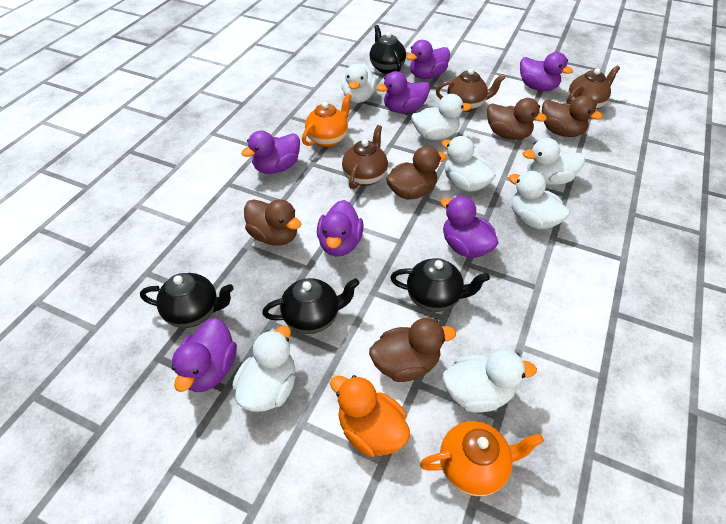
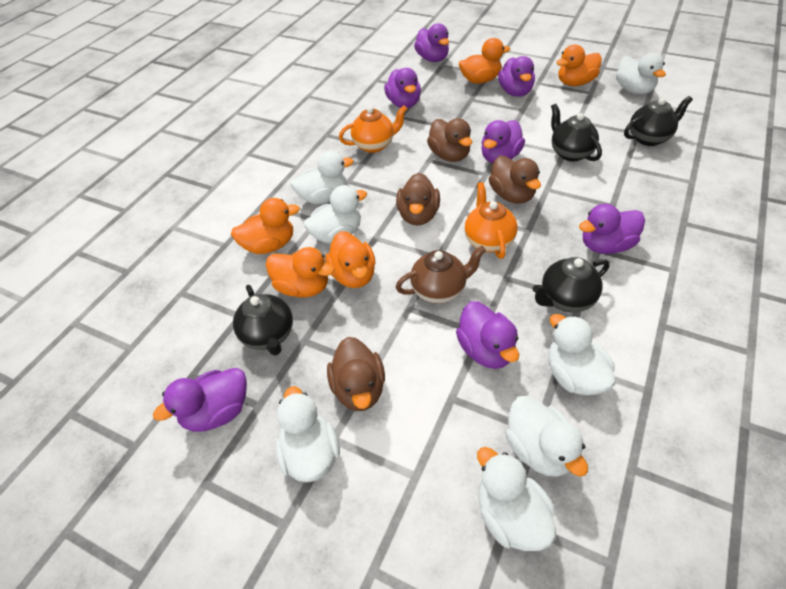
brown duck: 5 -> 4
brown teapot: 3 -> 1
orange duck: 1 -> 5

